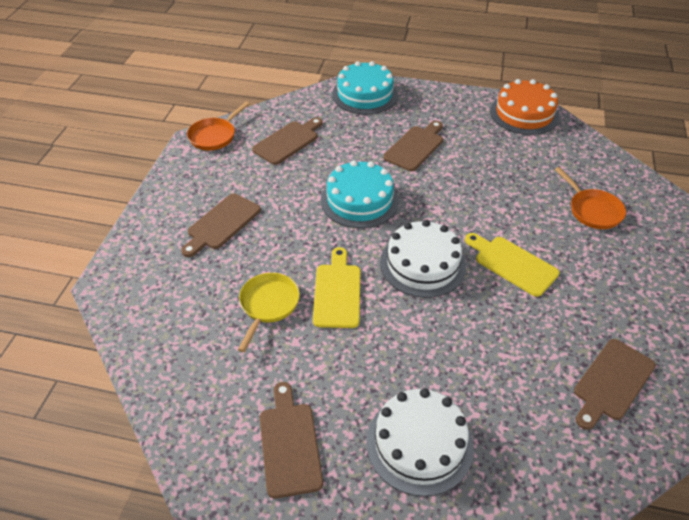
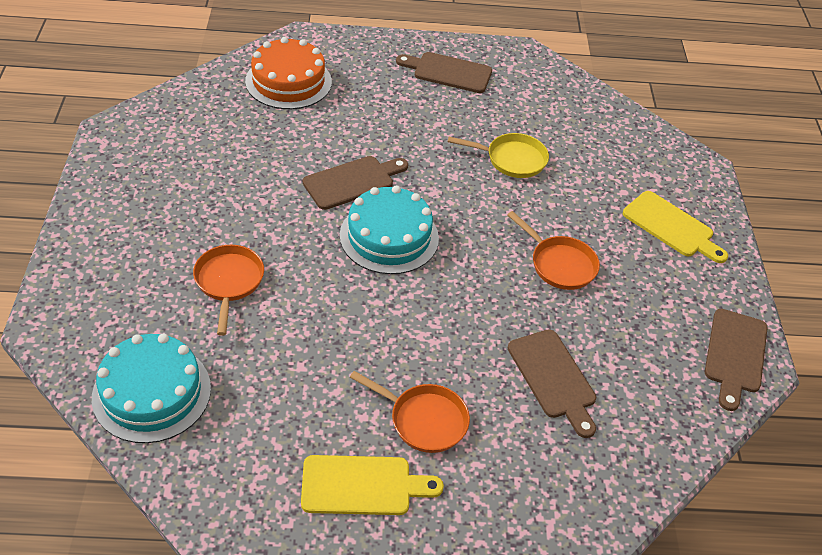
brown cutting board: 5 -> 4
orange pan: 2 -> 3
white cake: 2 -> 0

